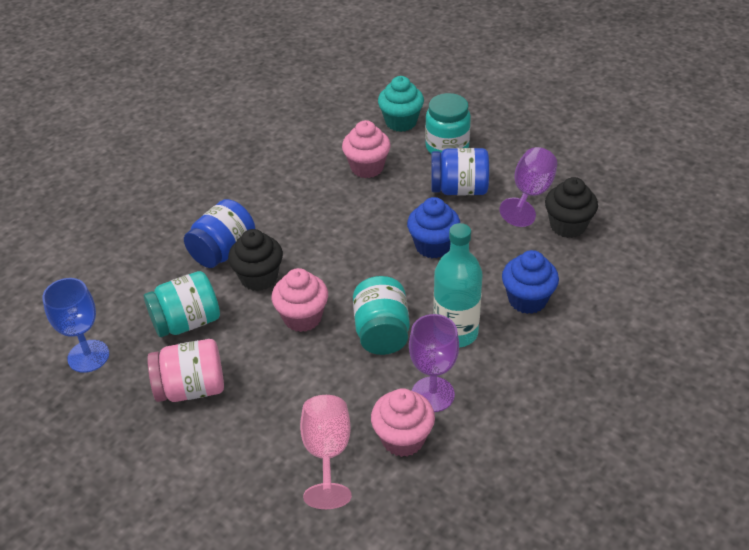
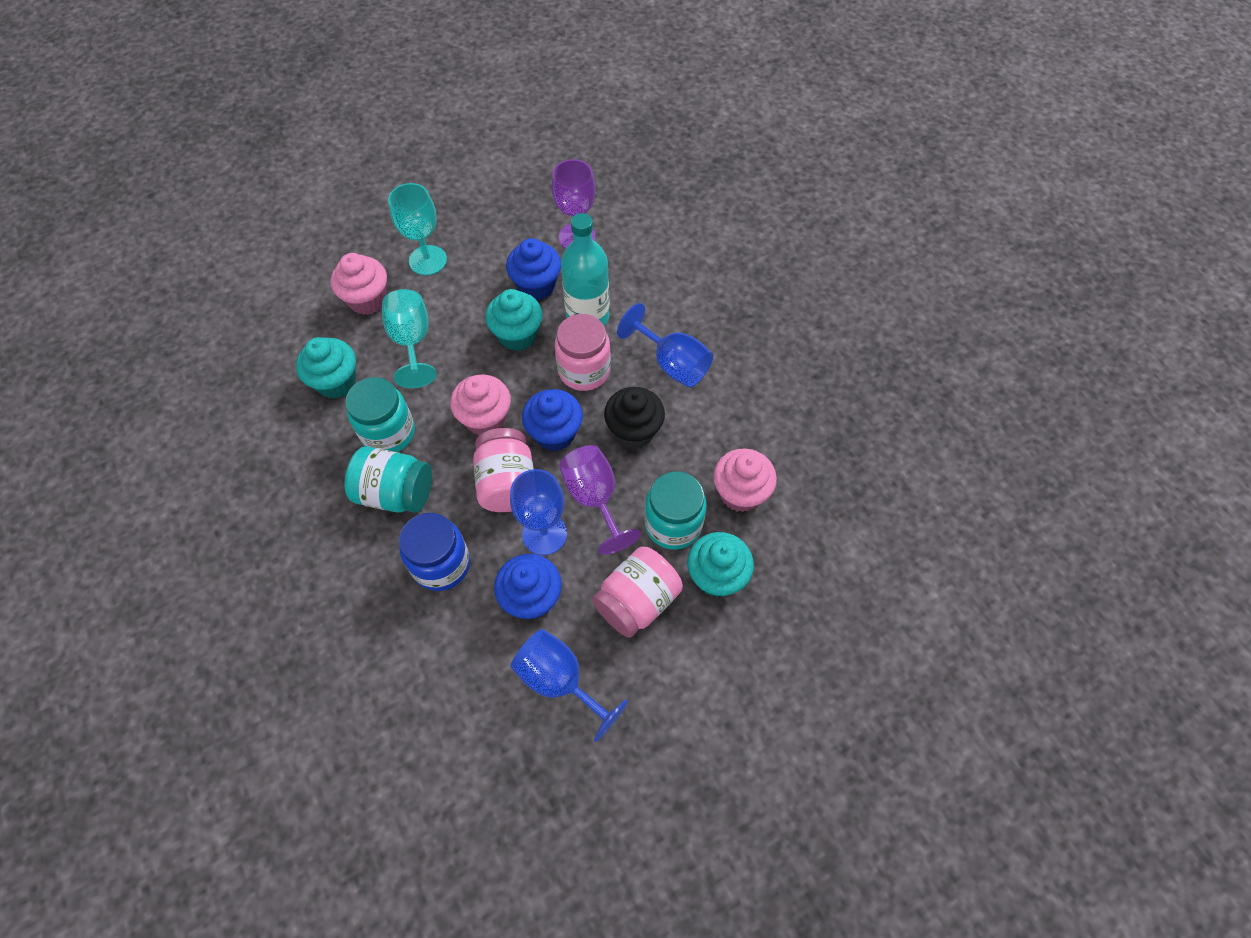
black cupcake: 2 -> 1
blue cupcake: 2 -> 3
blue goblet: 1 -> 3
blue jar: 2 -> 1
pink goblet: 1 -> 0
pink jar: 1 -> 3
turquoise cupcake: 1 -> 3
turquoise goblet: 0 -> 2

